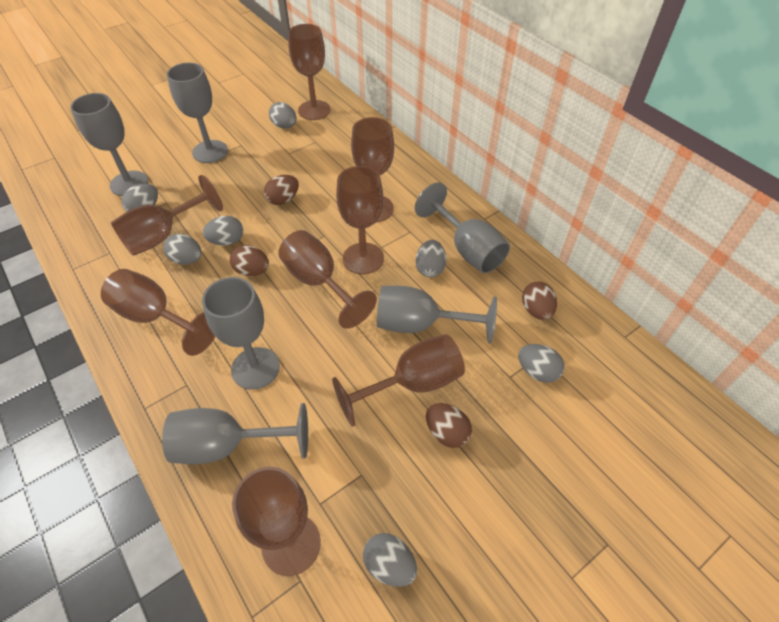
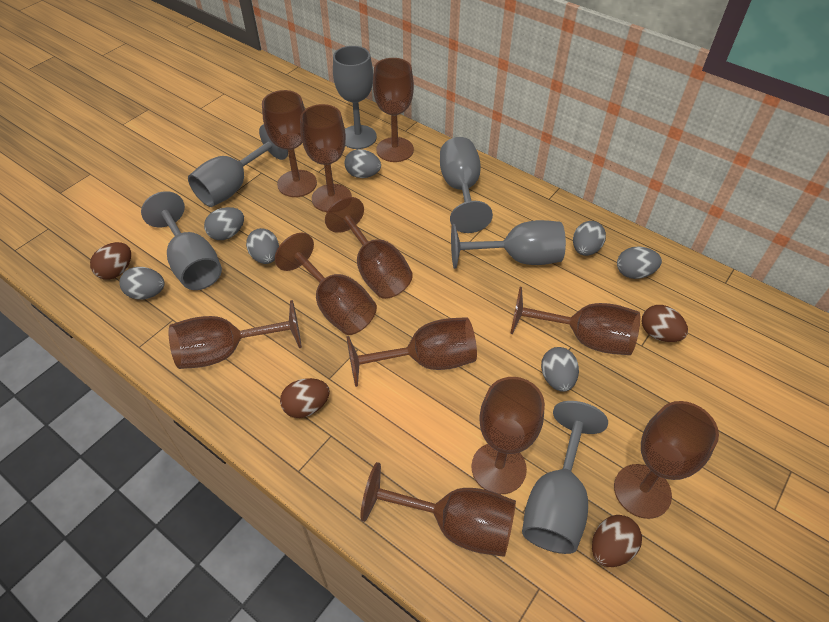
brown goblet: 8 -> 11

